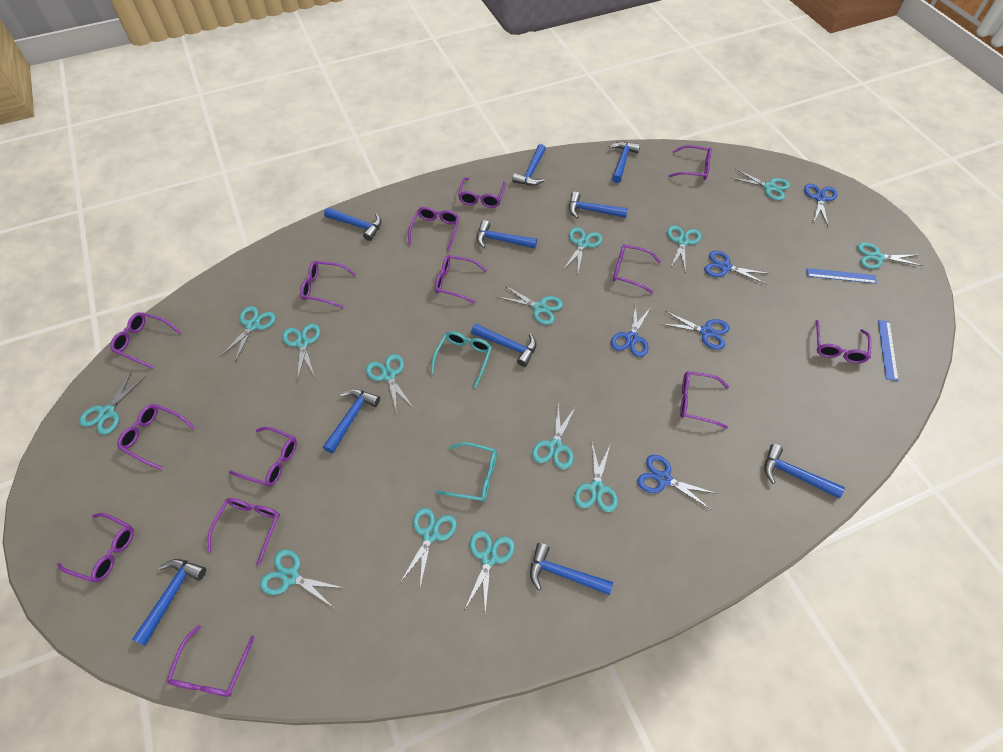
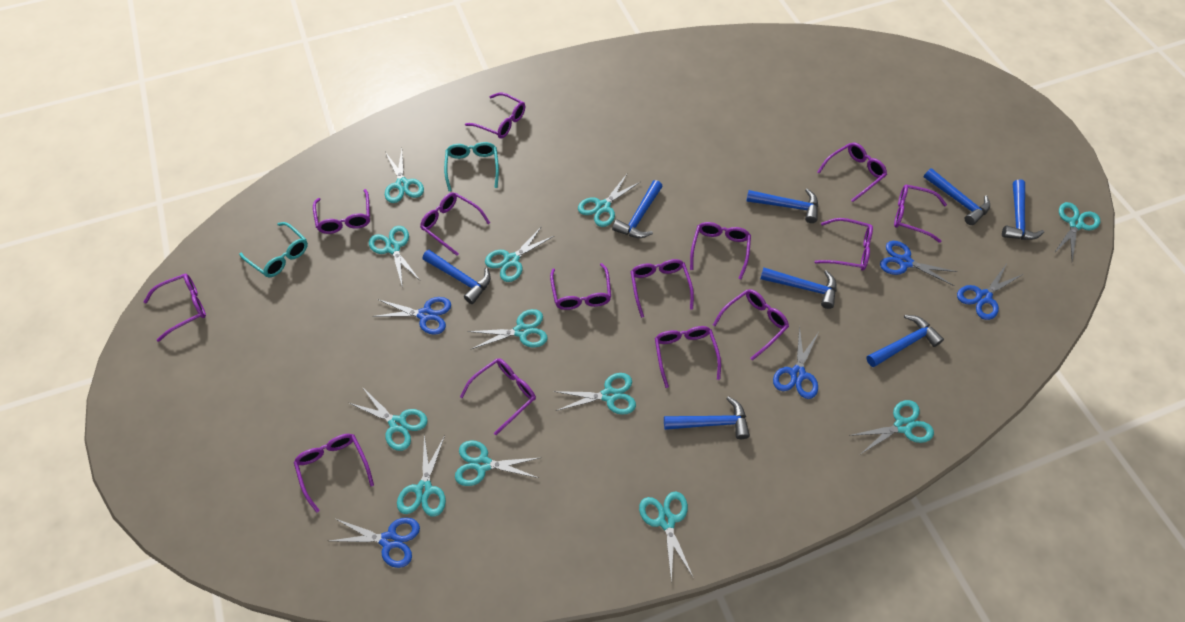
blue hammer: 10 -> 8
blue ruler: 2 -> 0
turquoise scissors: 14 -> 12

